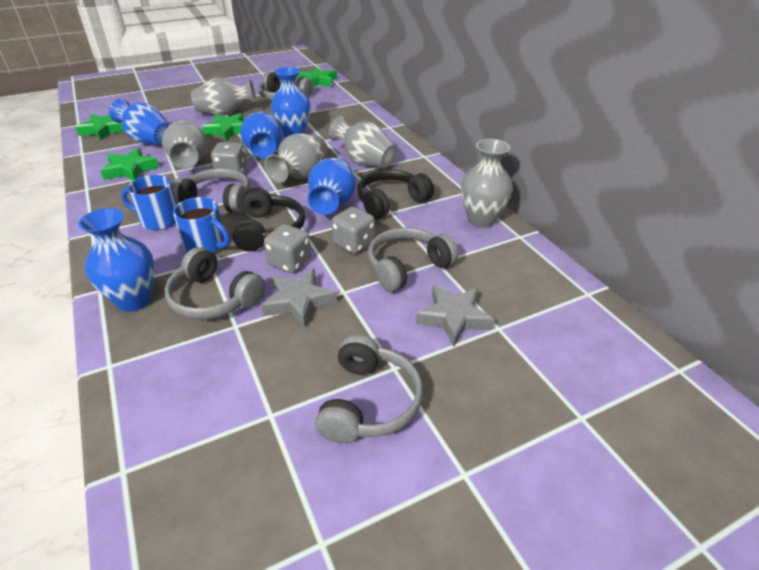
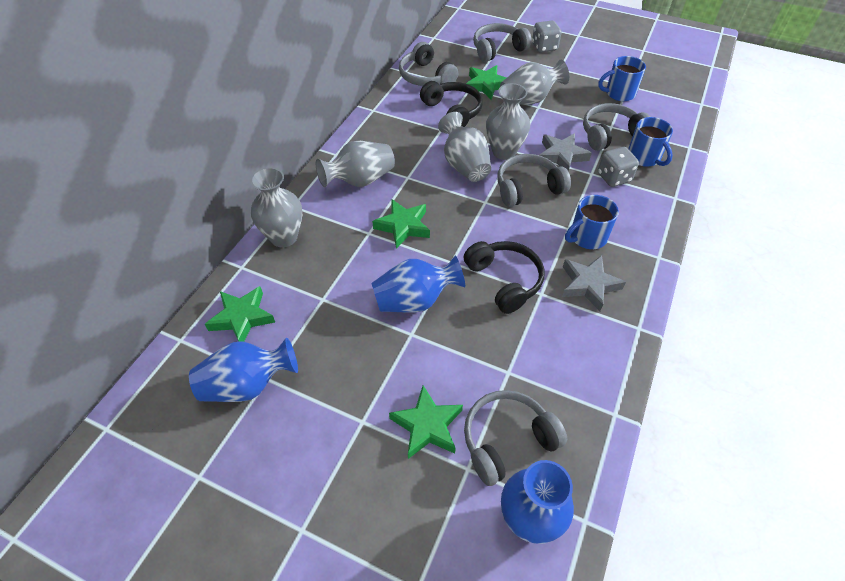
blue mug: 2 -> 3
blue vase: 5 -> 3
grey dice: 3 -> 2

